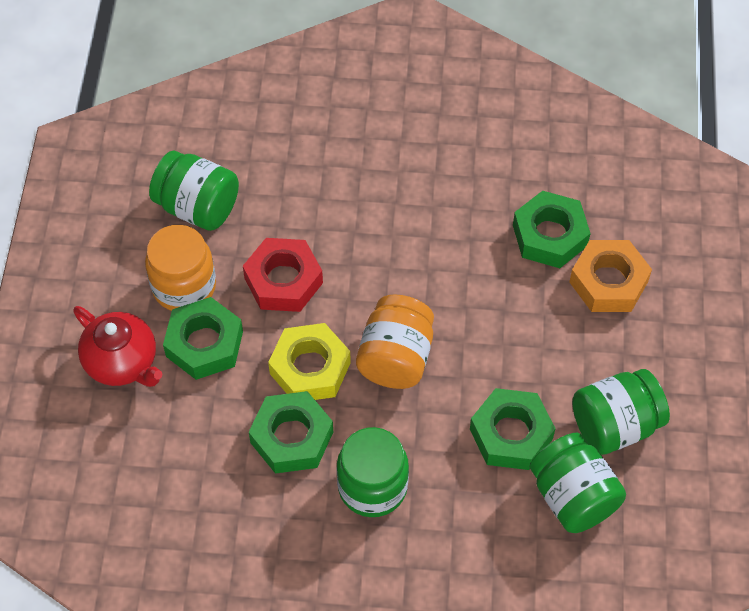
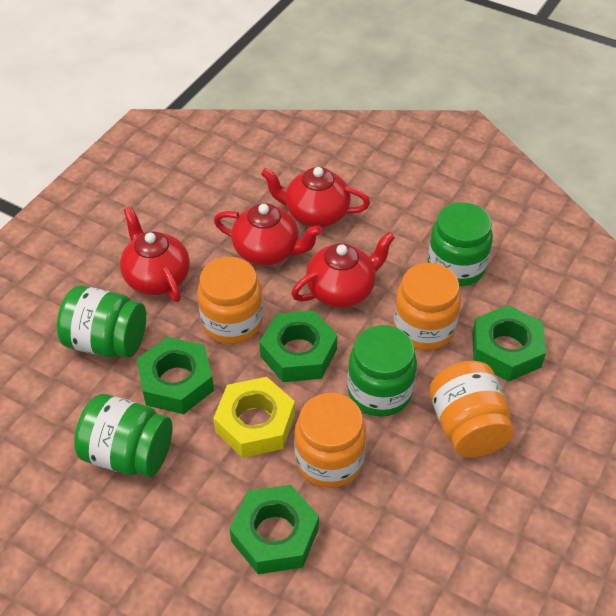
orange jar: 2 -> 4
orange nut: 1 -> 0
red nut: 1 -> 0
red teapot: 1 -> 4

